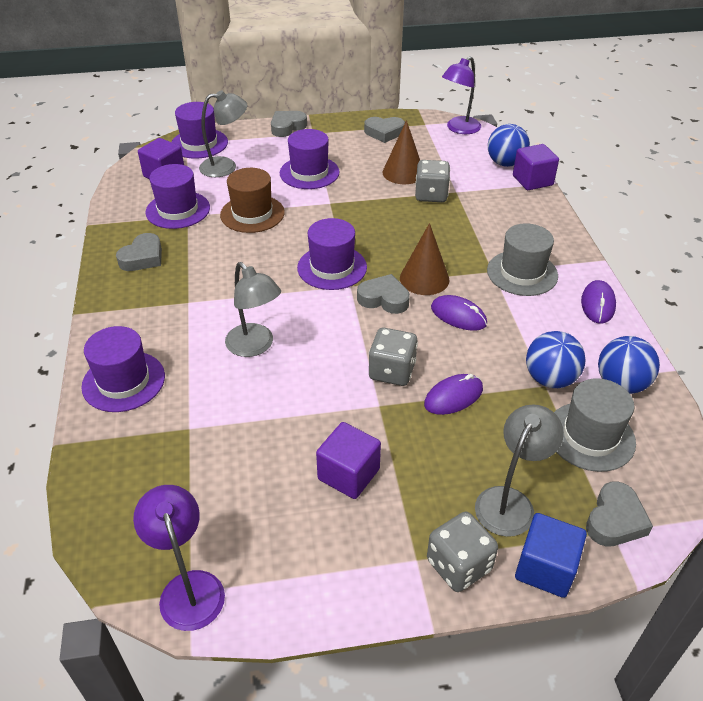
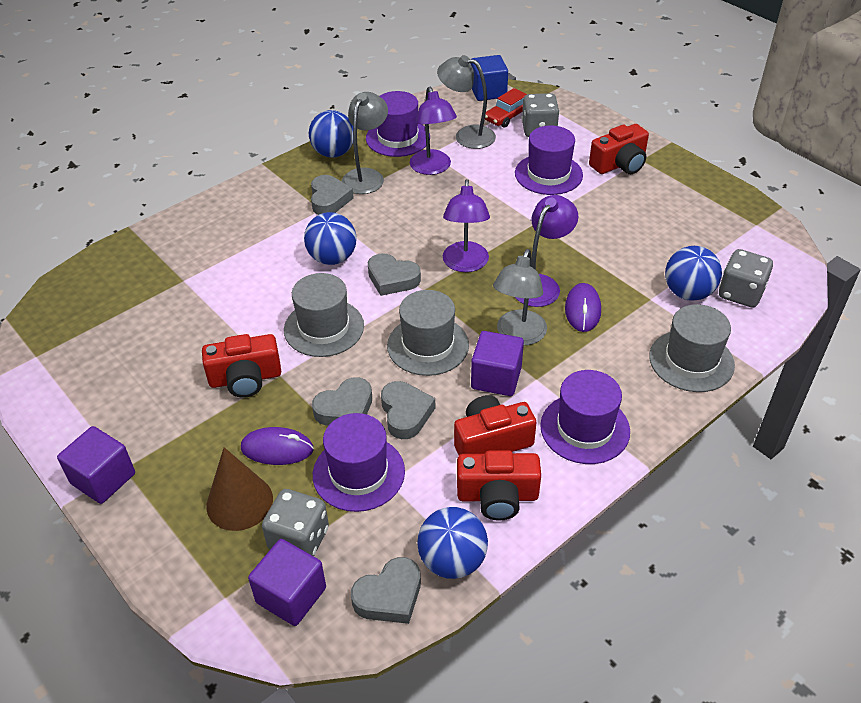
blue ball: 3 -> 4
brown cone: 2 -> 1
brown hat: 1 -> 0
grey hat: 2 -> 3
purple hat: 5 -> 4
purple lamp: 2 -> 3
purple mouse: 3 -> 2
red camera: 0 -> 4
red car: 0 -> 1

